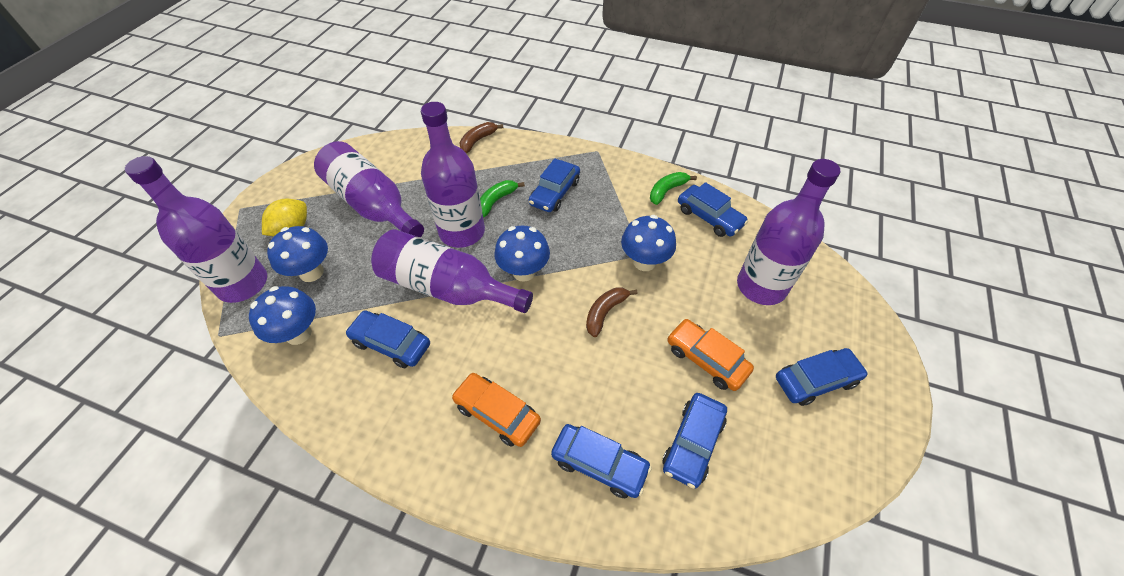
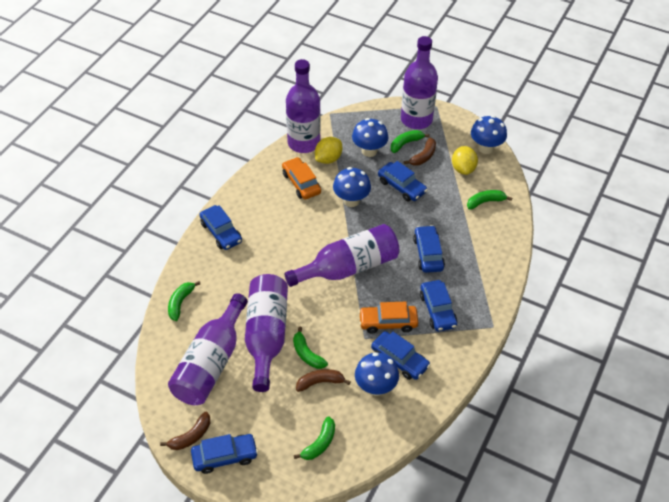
brown banana: 2 -> 3
green banana: 2 -> 5
yellow lemon: 1 -> 2

